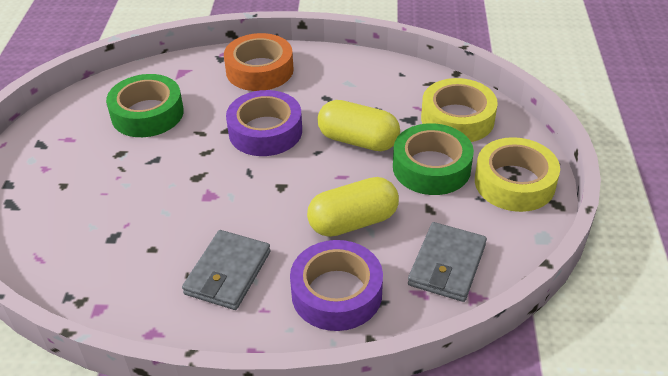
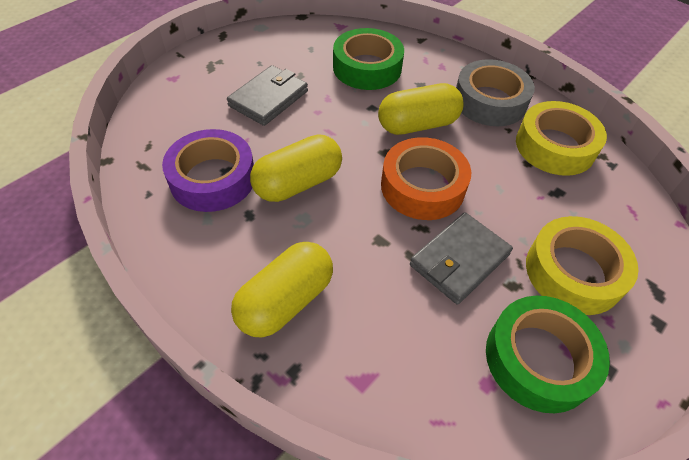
grey tape: 0 -> 1
purple tape: 2 -> 1
yellow capsule: 2 -> 3

